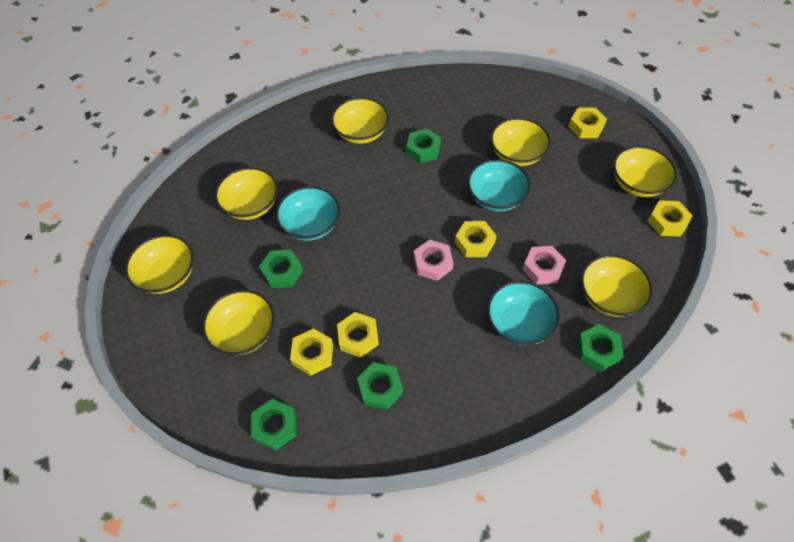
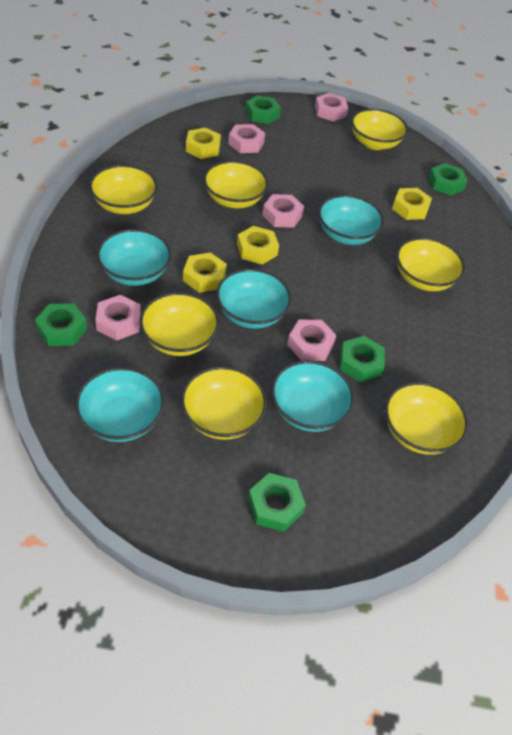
pink nut: 2 -> 5
turquoise bowl: 3 -> 5
yellow nut: 5 -> 4

